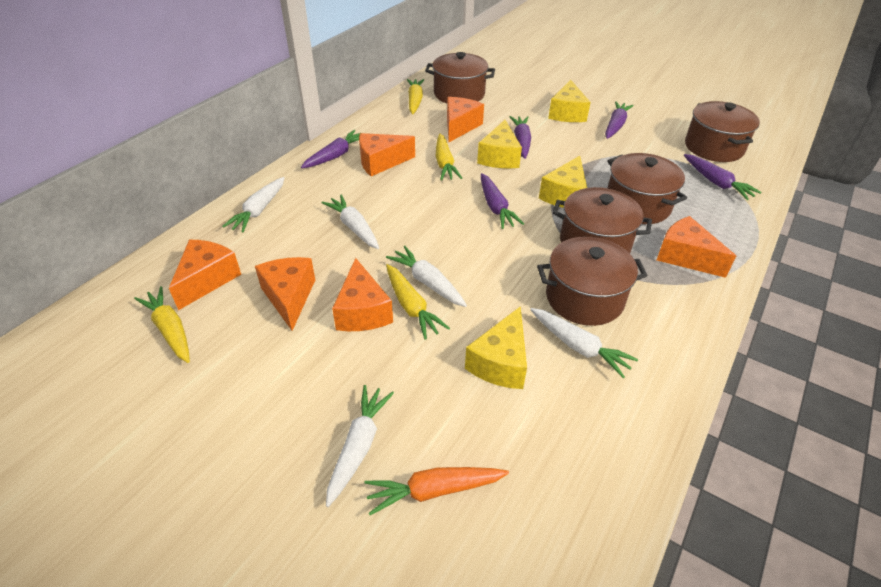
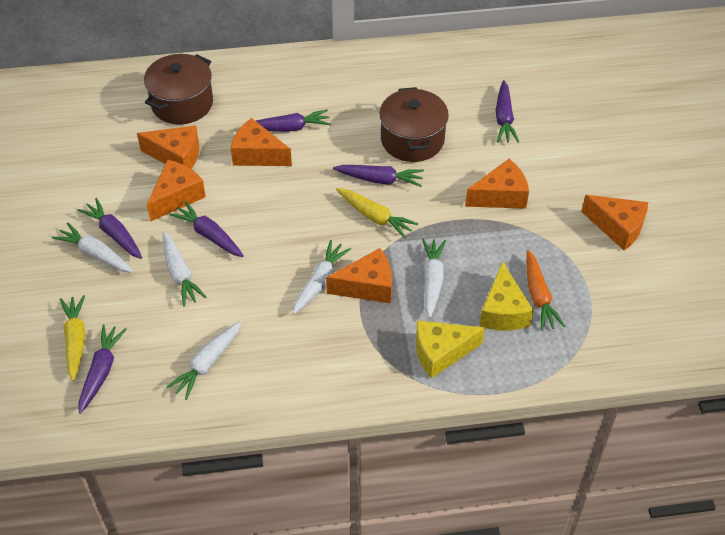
brown pot: 5 -> 2
purple carrot: 5 -> 6
yellow carrot: 4 -> 2
yellow cheese: 4 -> 2

